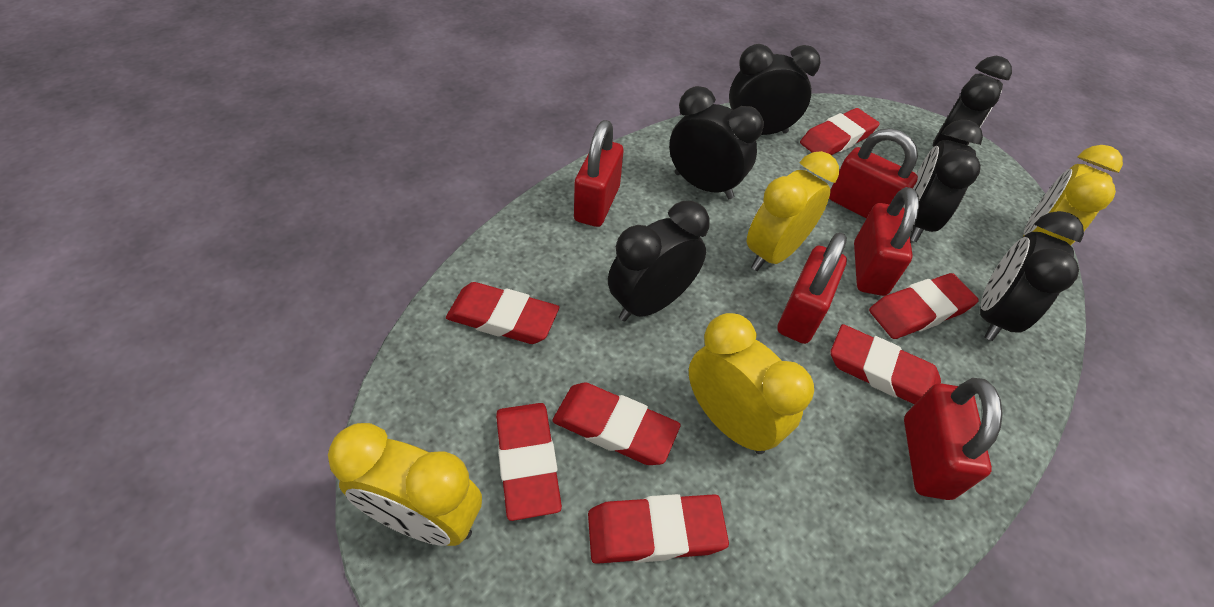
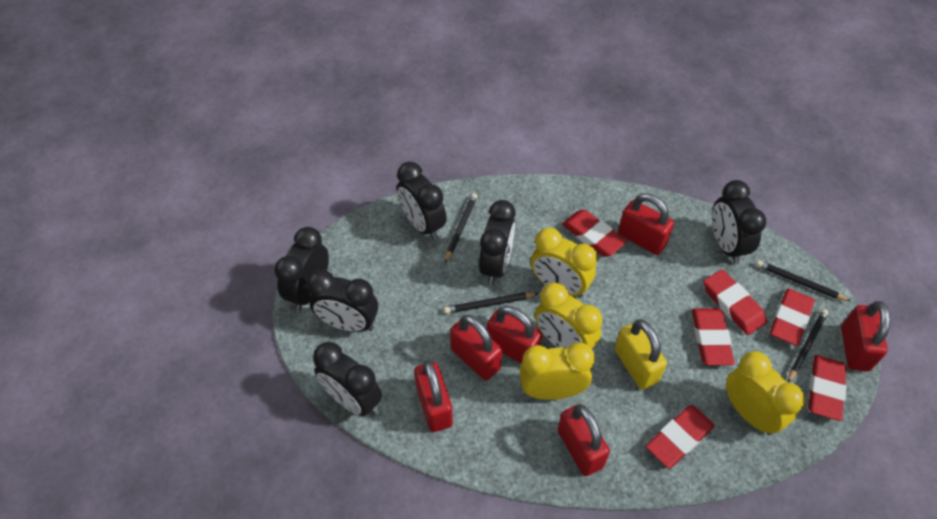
black pencil: 0 -> 4
red eraser: 7 -> 6
red padlock: 5 -> 6
yellow padlock: 0 -> 1

